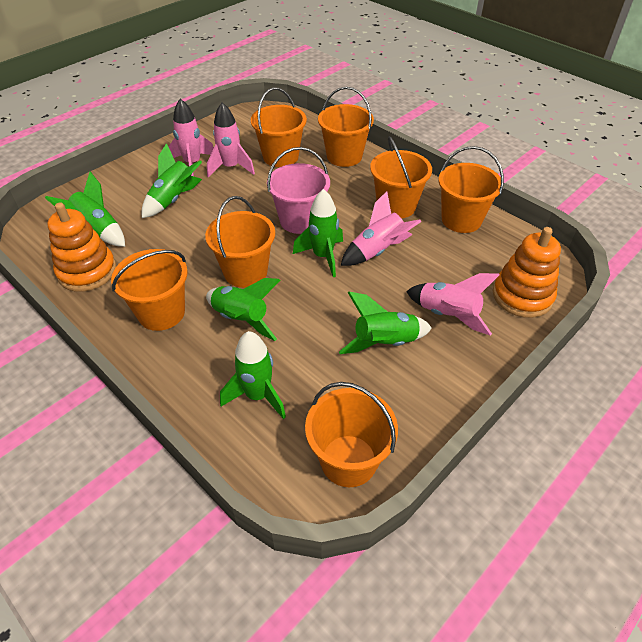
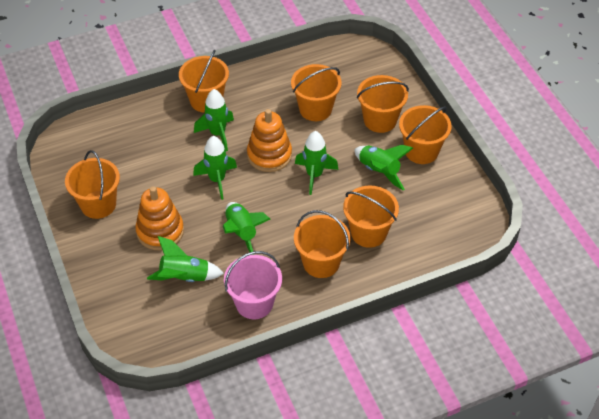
pink rocket: 4 -> 0

